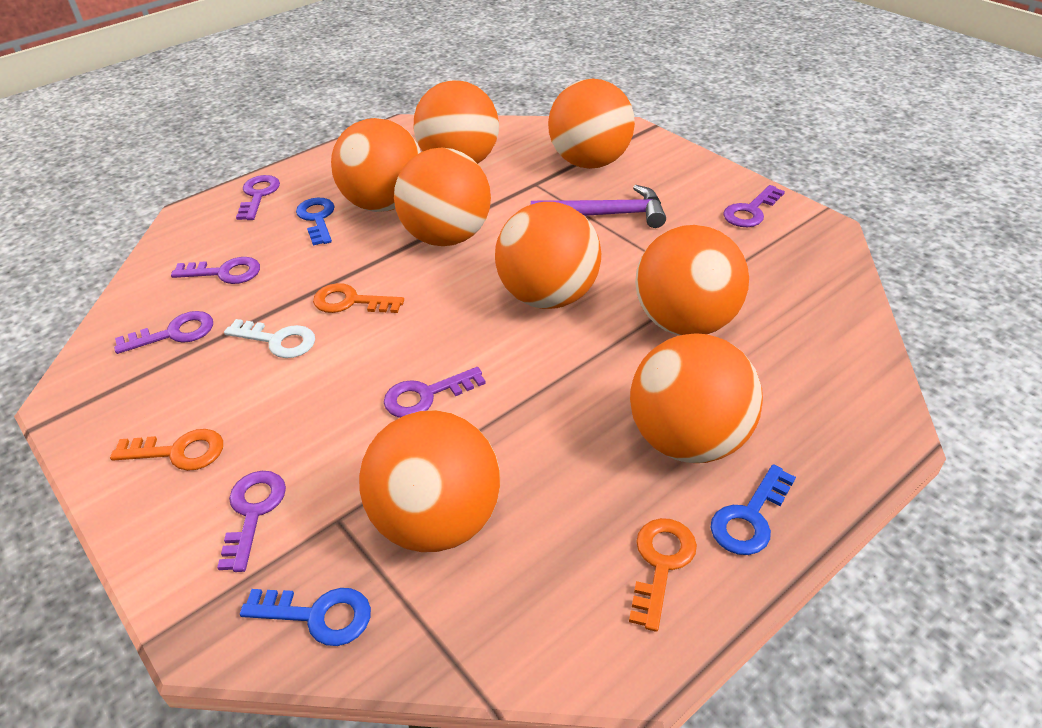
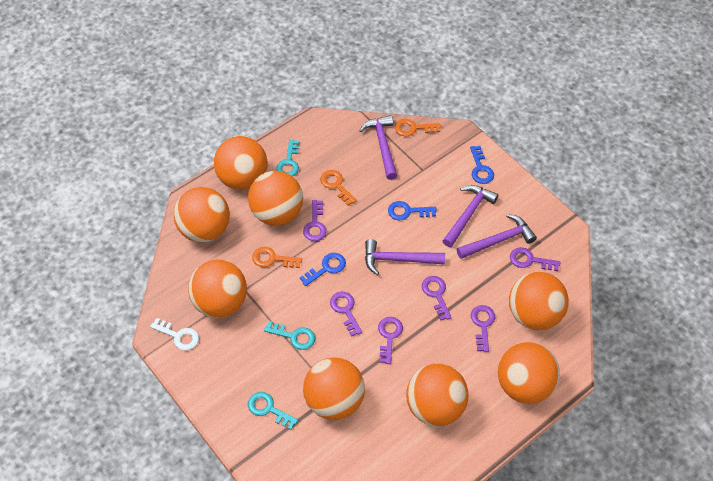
purple hammer: 1 -> 4
turquoise key: 0 -> 3

